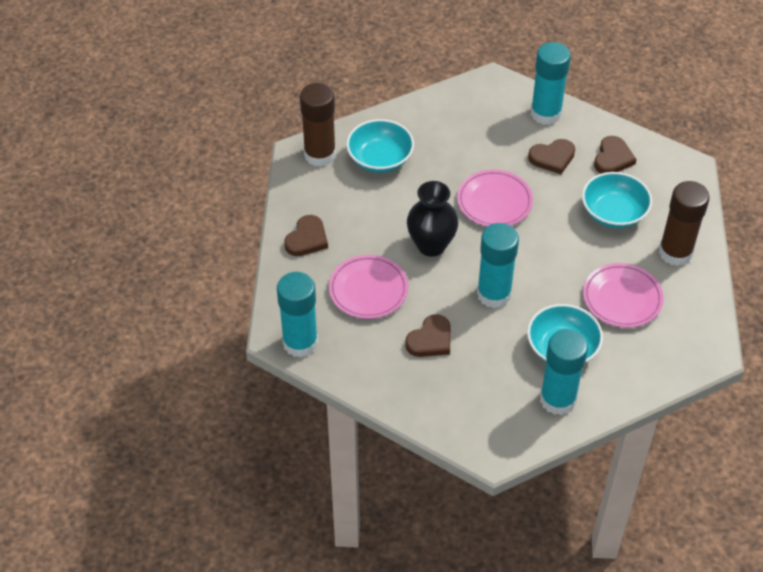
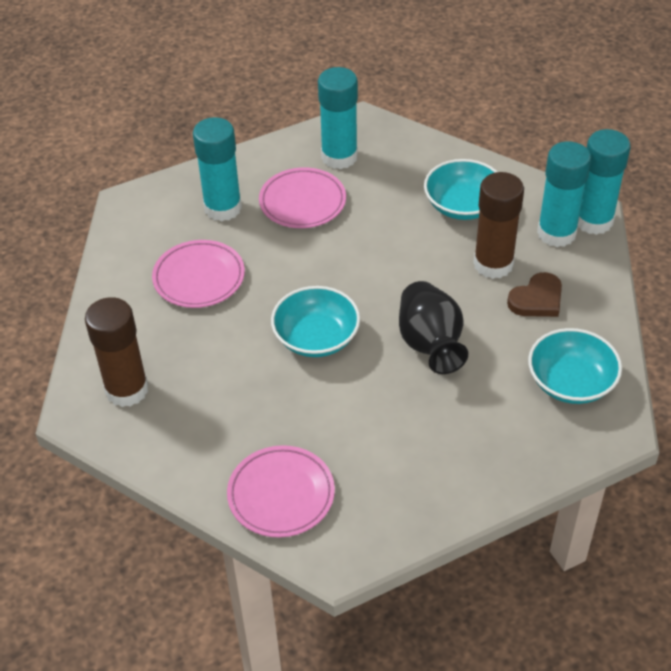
brown heart: 4 -> 1

